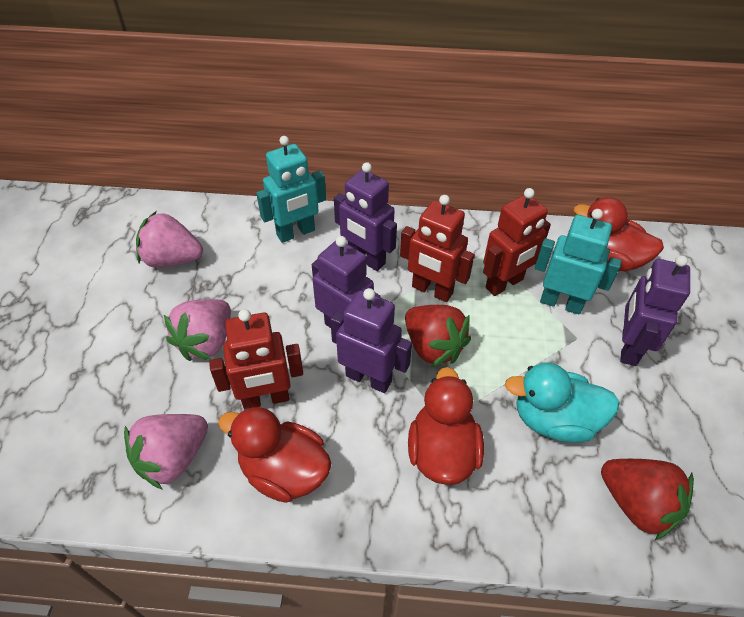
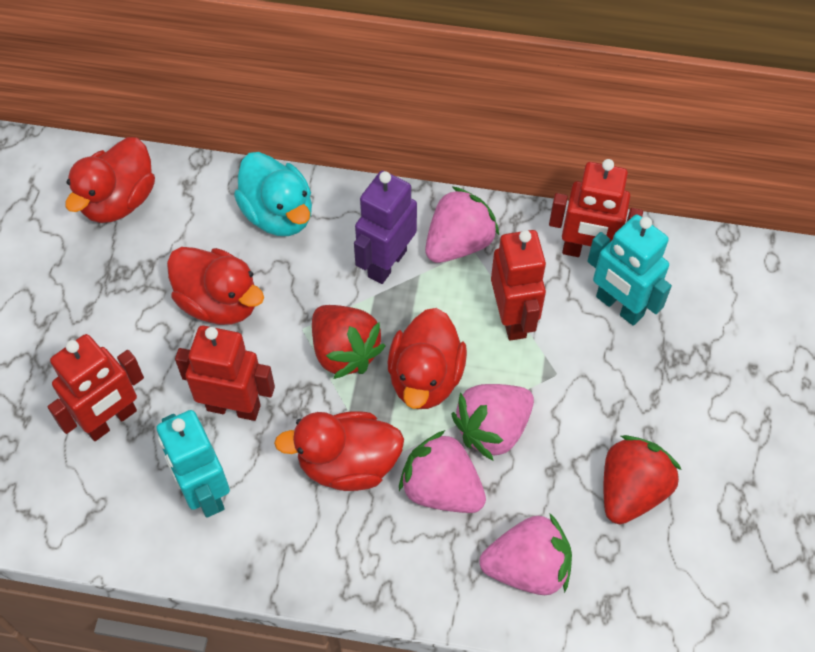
pink strawberry: 3 -> 4
purple robot: 4 -> 1
red duck: 3 -> 4
red robot: 3 -> 4

